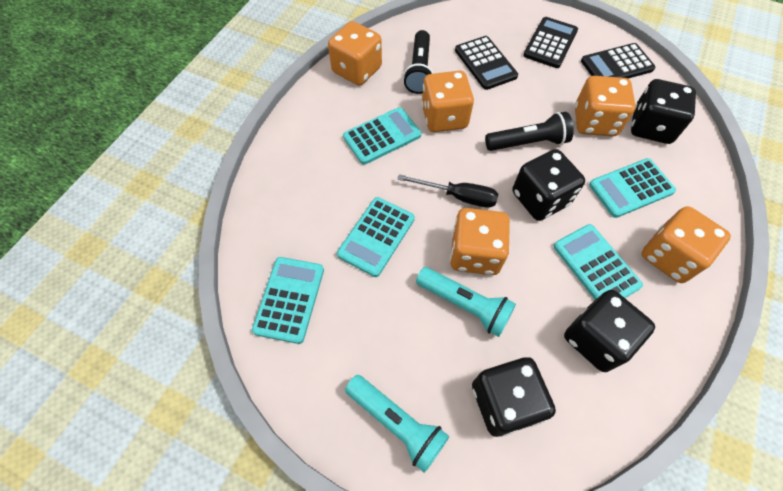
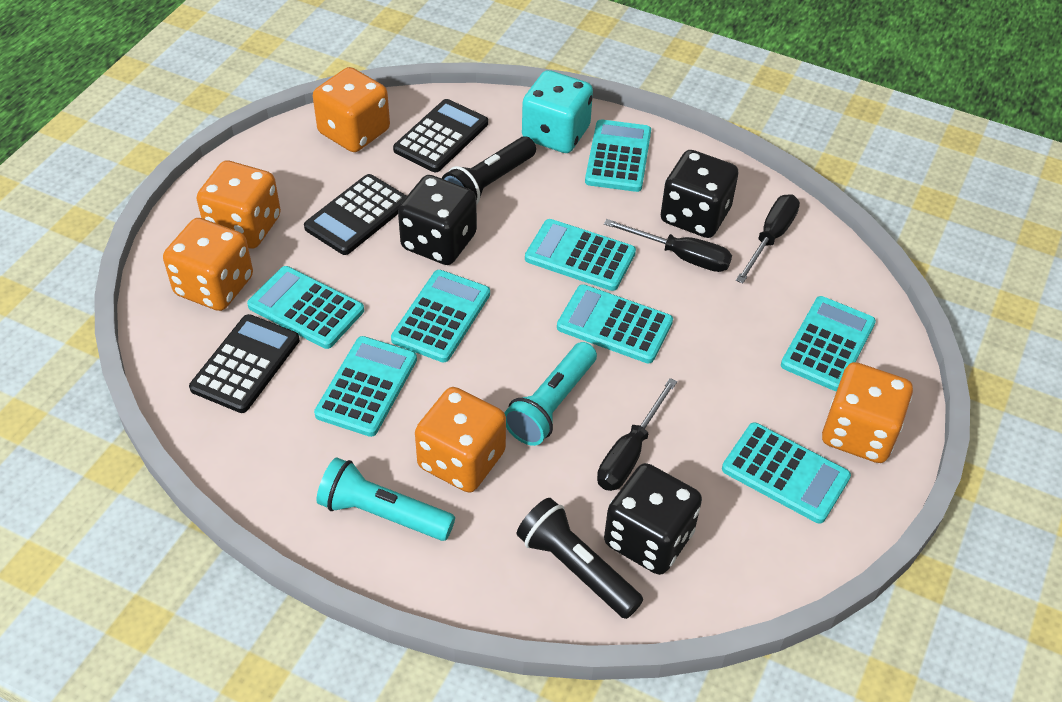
black dice: 4 -> 3
black screwdriver: 1 -> 3
turquoise calculator: 5 -> 8
turquoise dice: 0 -> 1

